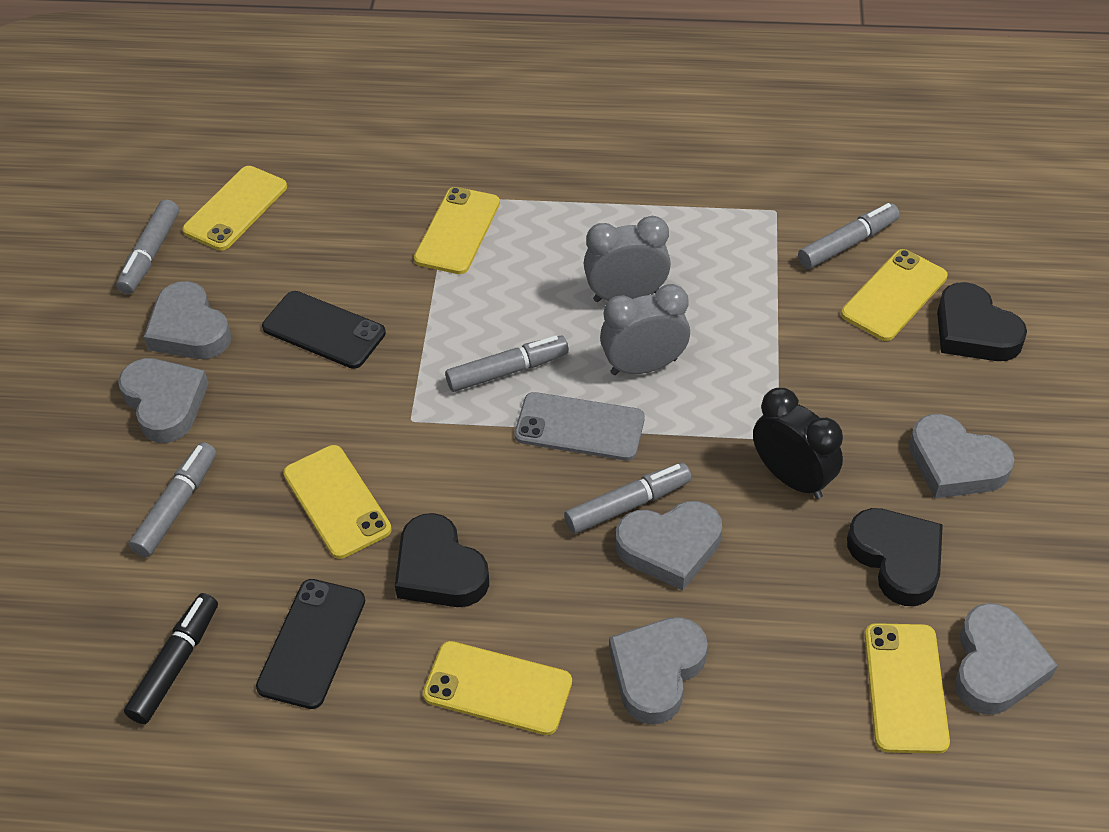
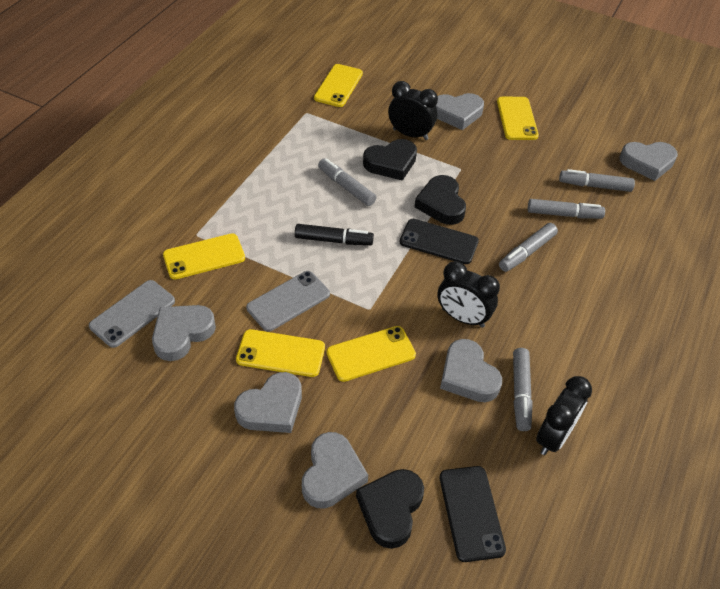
black clock: 1 -> 3
grey clock: 2 -> 0
grey phone: 1 -> 2
yellow phone: 6 -> 5

